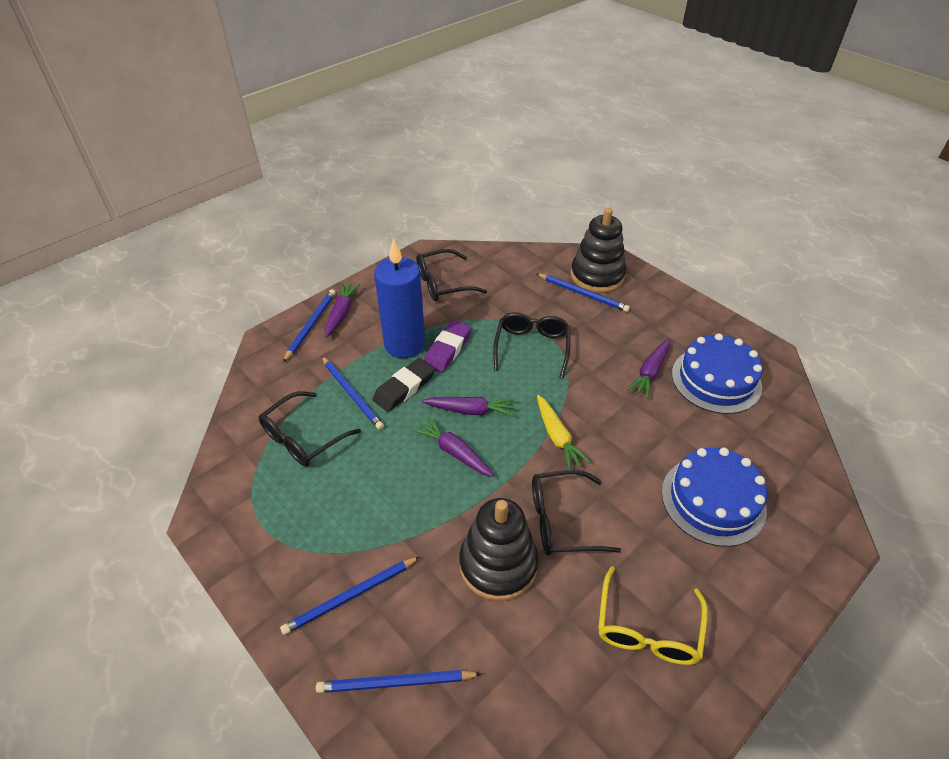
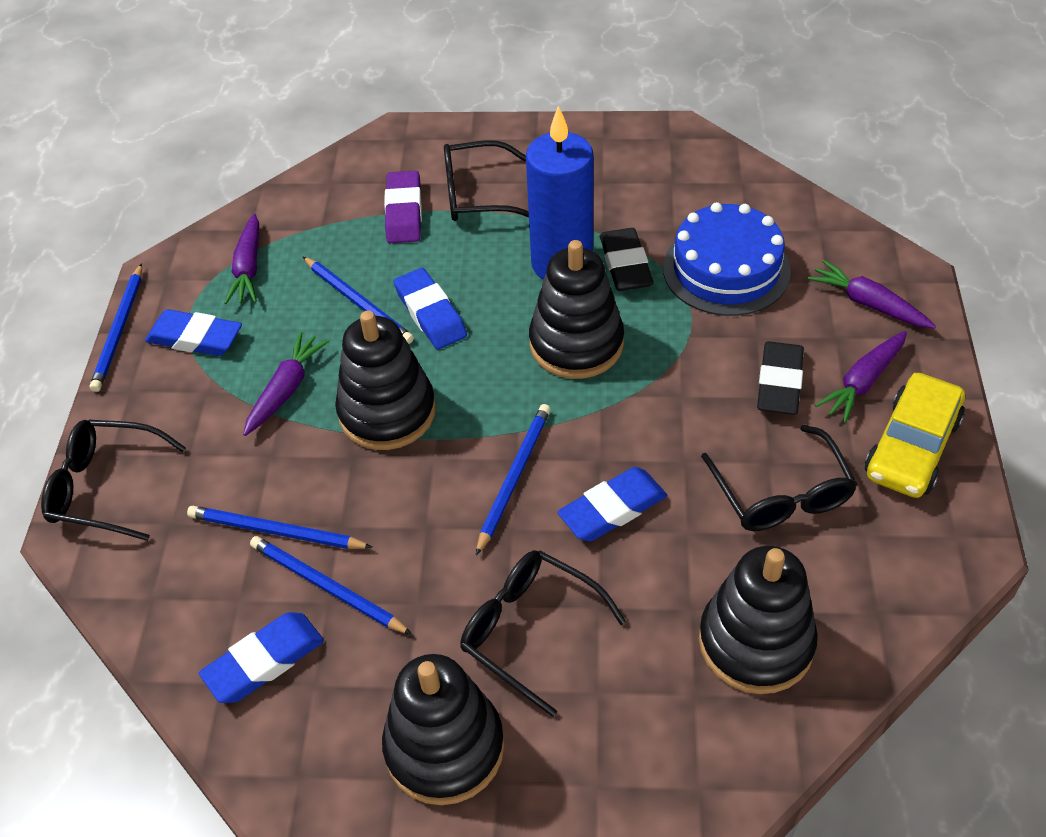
black eraser: 1 -> 2
black stacking toy: 2 -> 4
blue cake: 2 -> 1
blue eraser: 0 -> 4
yellow car: 0 -> 1
yellow carrot: 1 -> 0
yellow glasses: 1 -> 0

